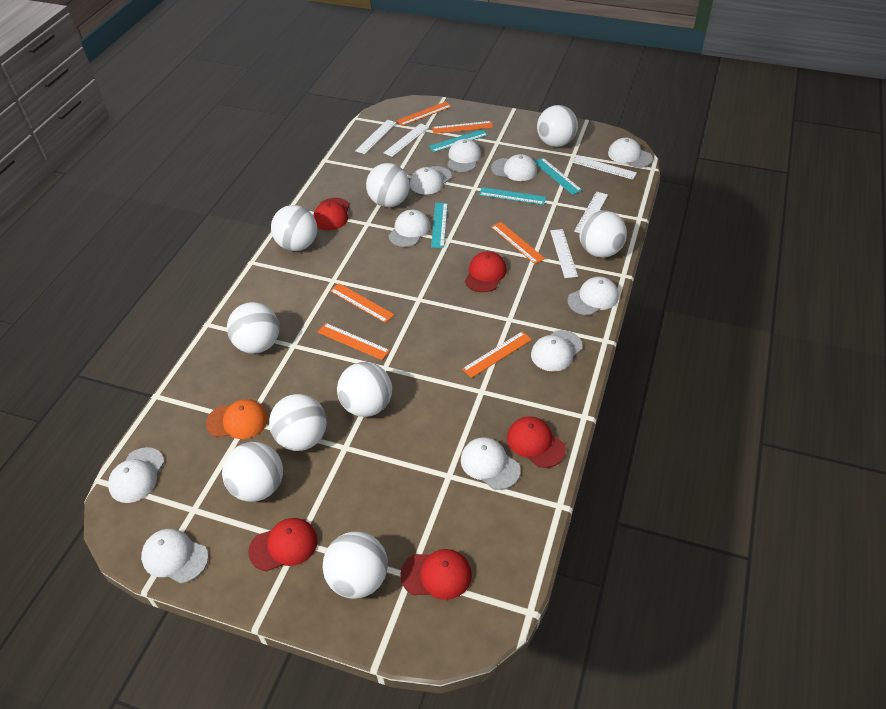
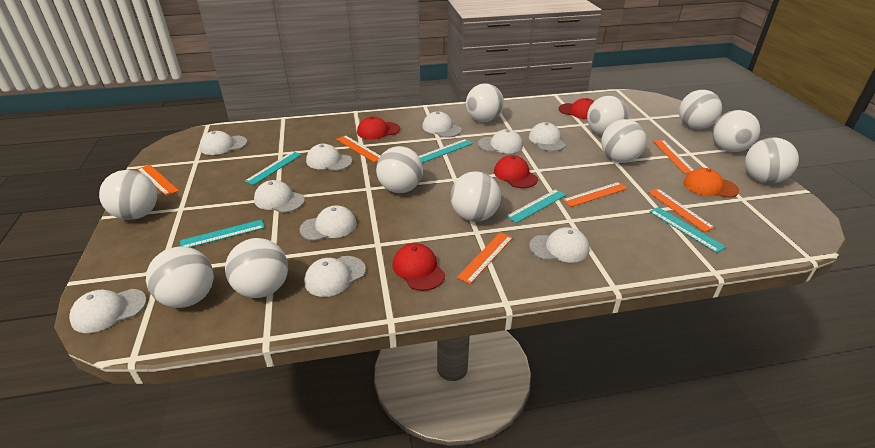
red cap: 5 -> 4
turquoise ruler: 4 -> 5
white ball: 9 -> 11
white ruler: 5 -> 0

